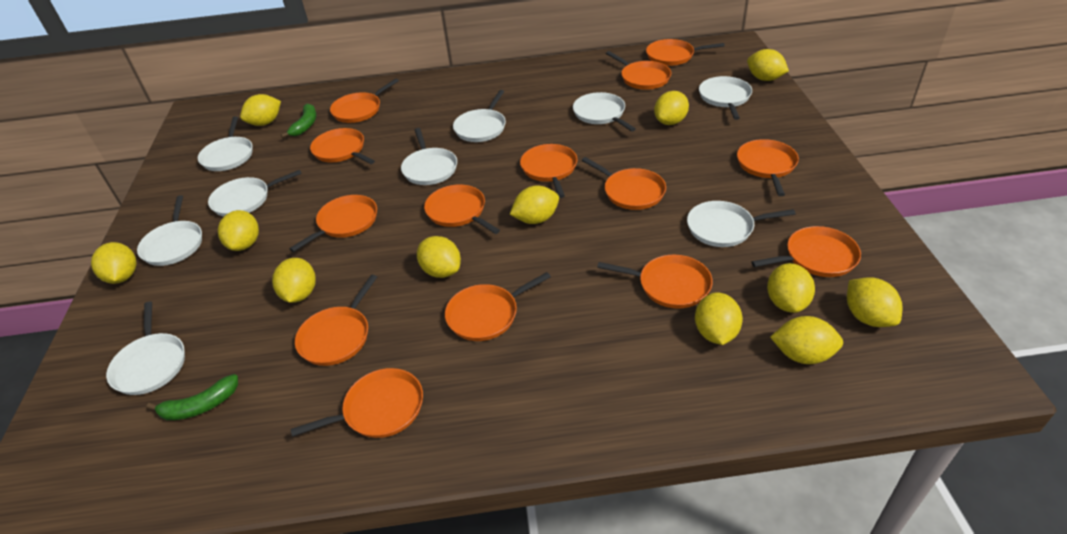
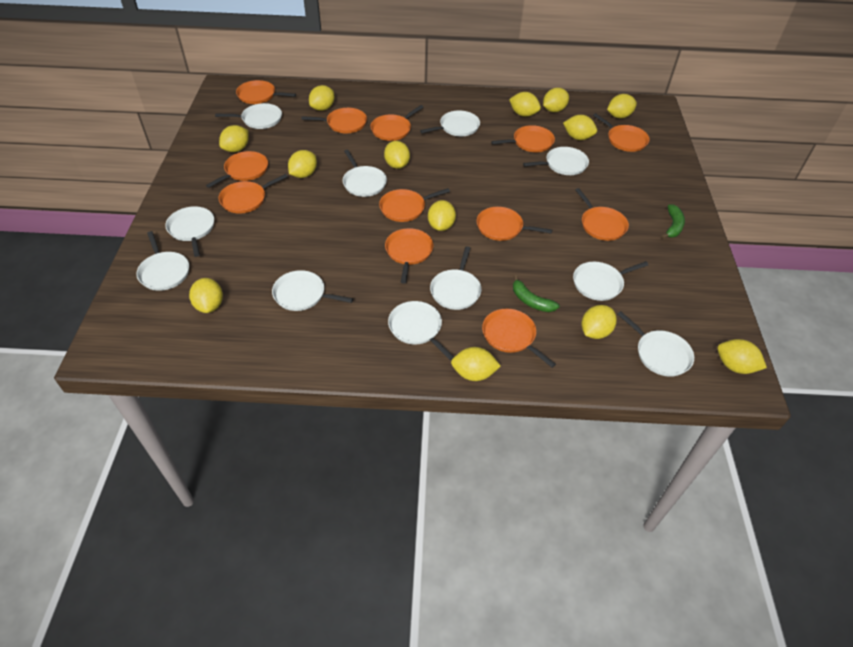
orange pan: 14 -> 12
white pan: 9 -> 11
yellow lemon: 12 -> 13

